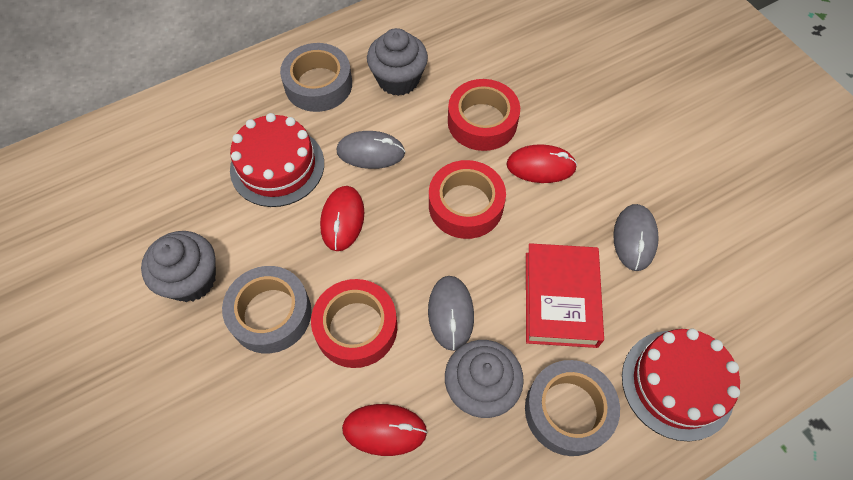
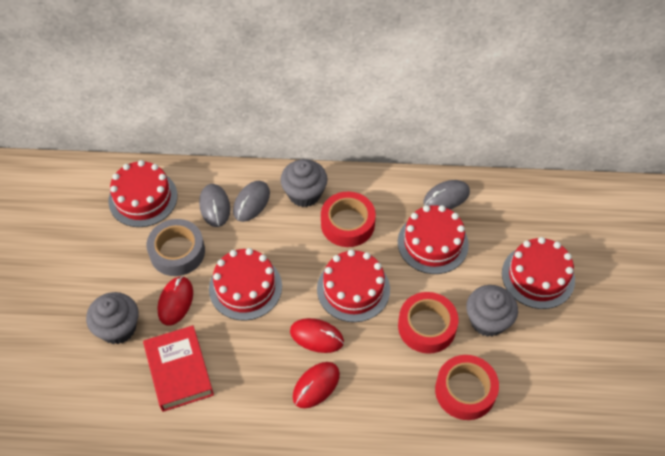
grey tape: 3 -> 1
red cake: 2 -> 5

